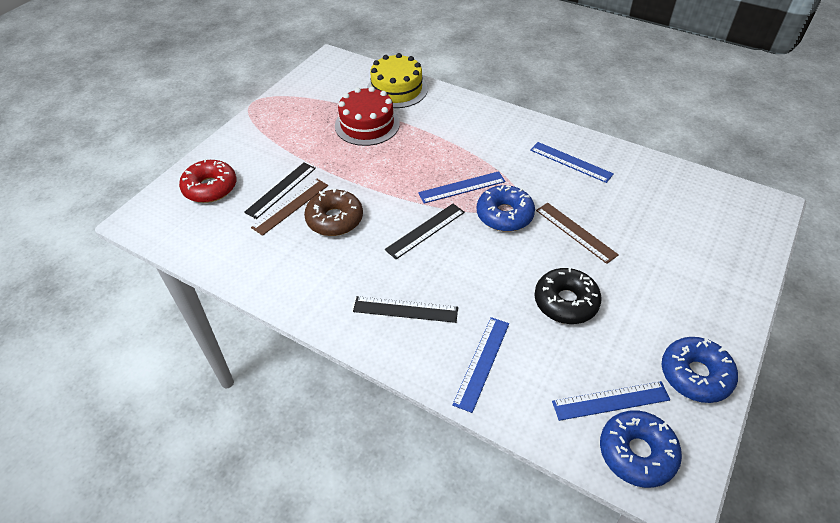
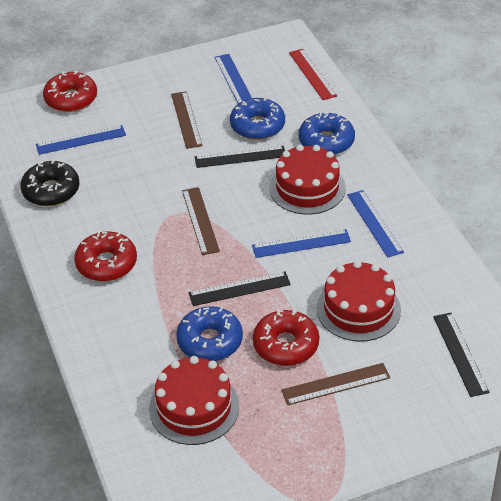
brown donut: 1 -> 0
brown ruler: 2 -> 3
red cake: 1 -> 3
red donut: 1 -> 3
red ruler: 0 -> 1
yellow cake: 1 -> 0

